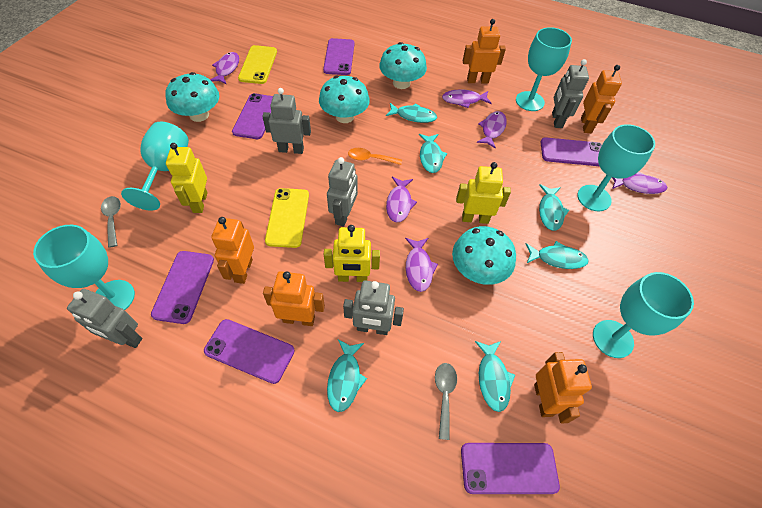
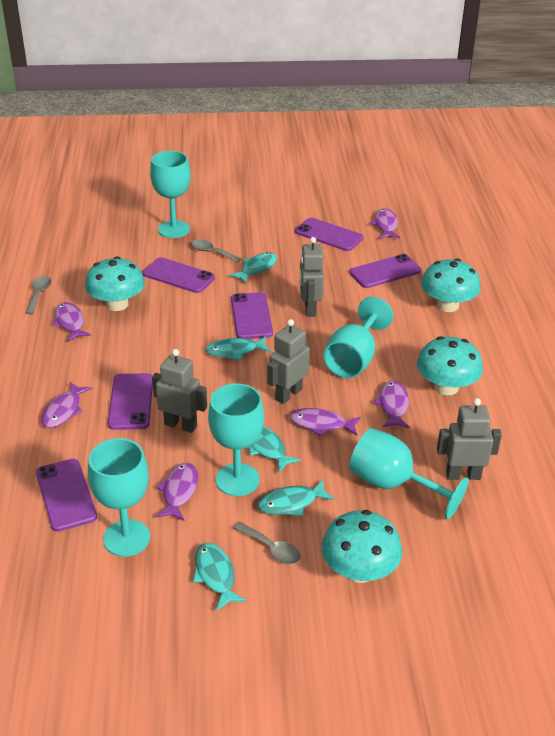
grey robot: 5 -> 4
grey spoon: 2 -> 3
orange robot: 5 -> 0
orange spoon: 1 -> 0
turquoise fish: 6 -> 5
yellow phone: 2 -> 0
yellow robot: 3 -> 0

